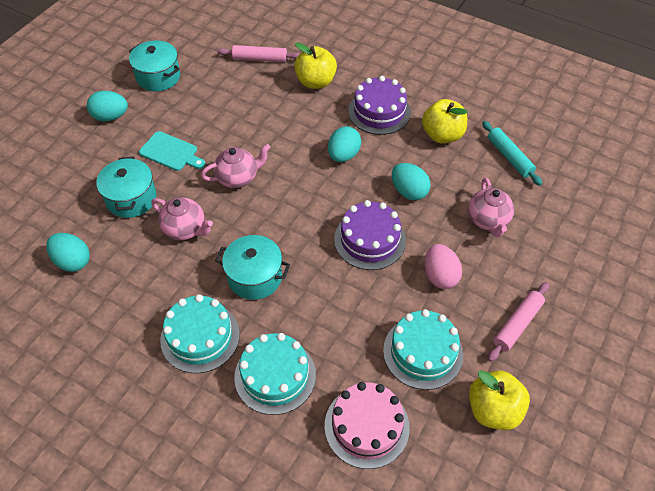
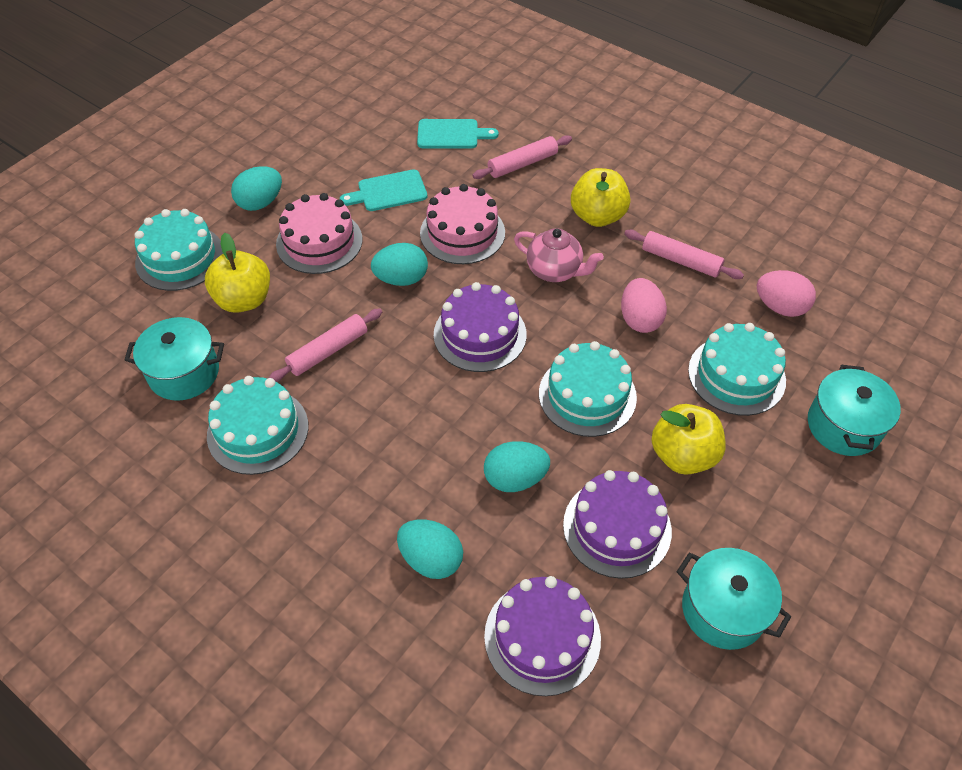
pink cake: 1 -> 2
pink egg: 1 -> 2
pink rolling pin: 2 -> 3
pink teapot: 3 -> 1
purple cake: 2 -> 3
turquoise cake: 3 -> 4
turquoise cutting board: 1 -> 2
turquoise rolling pin: 1 -> 0

